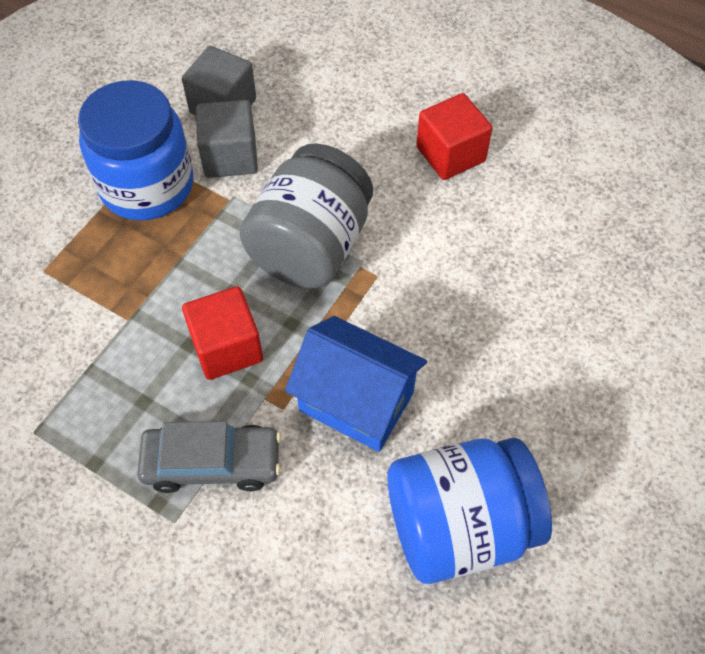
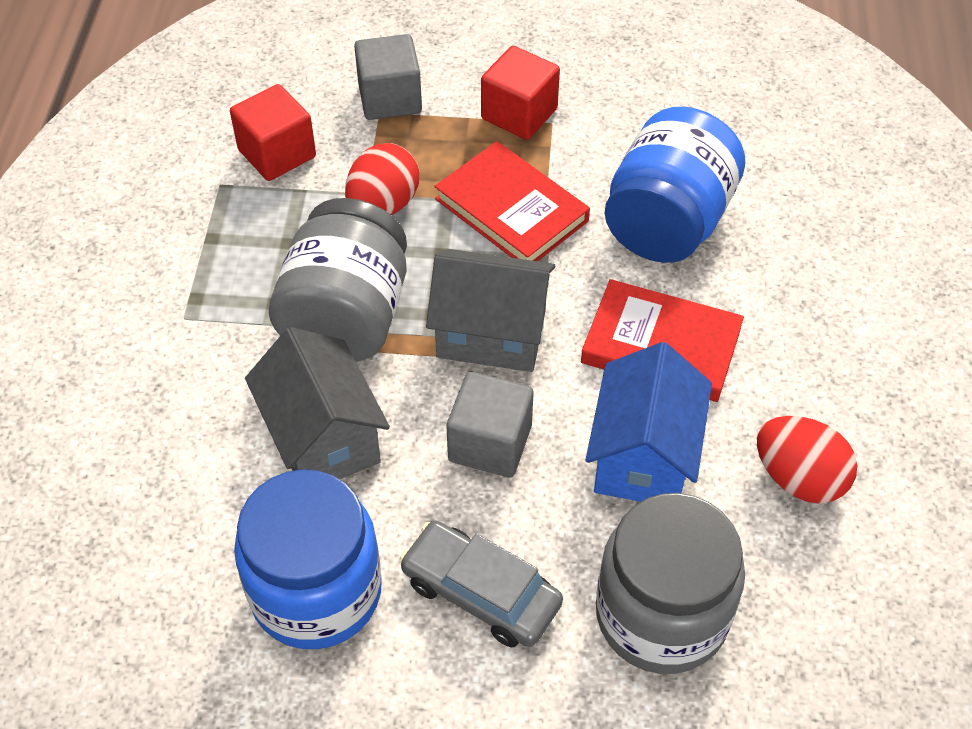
grey house: 0 -> 2
grey jar: 1 -> 2
red book: 0 -> 2
red egg: 0 -> 2

